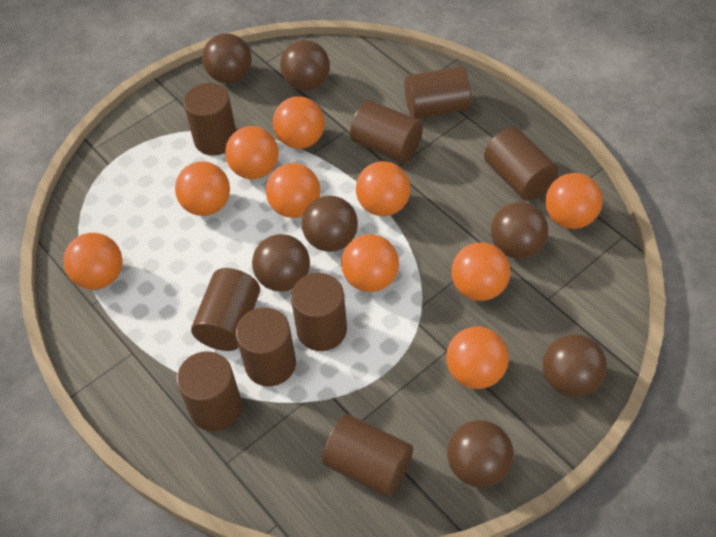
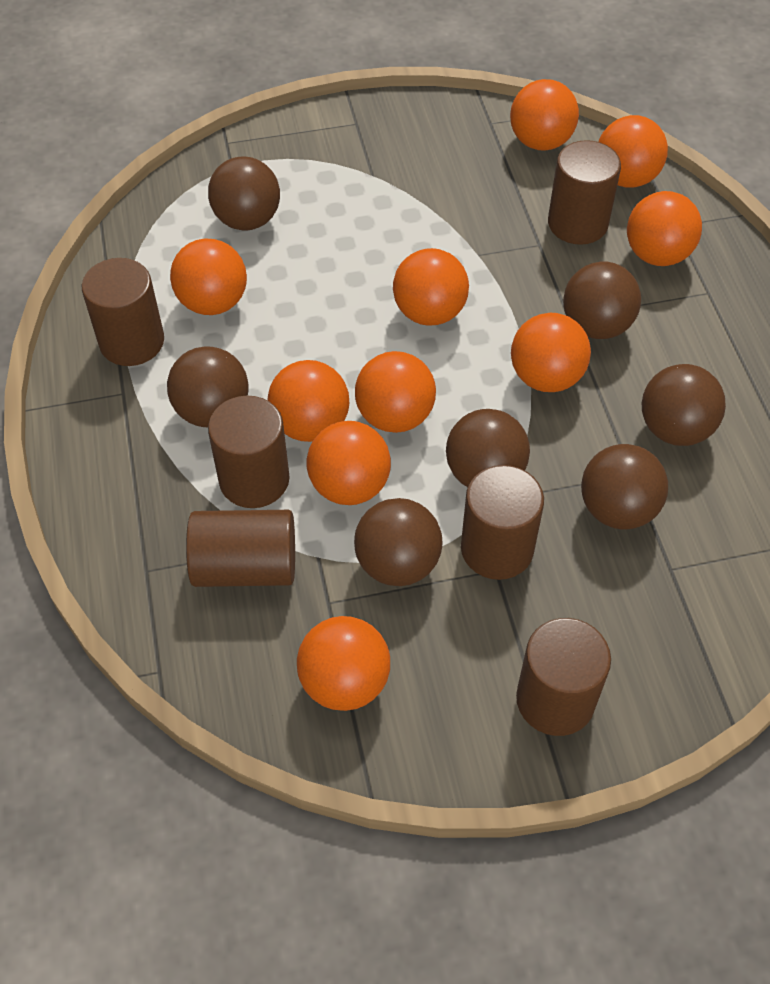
brown cylinder: 9 -> 6

